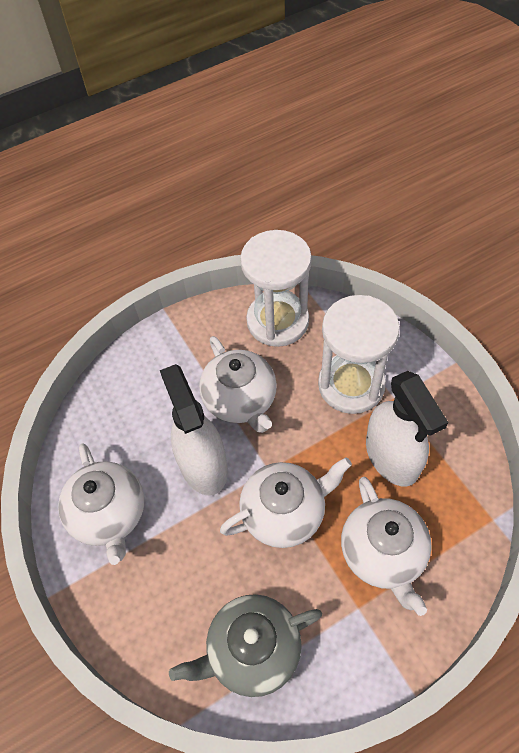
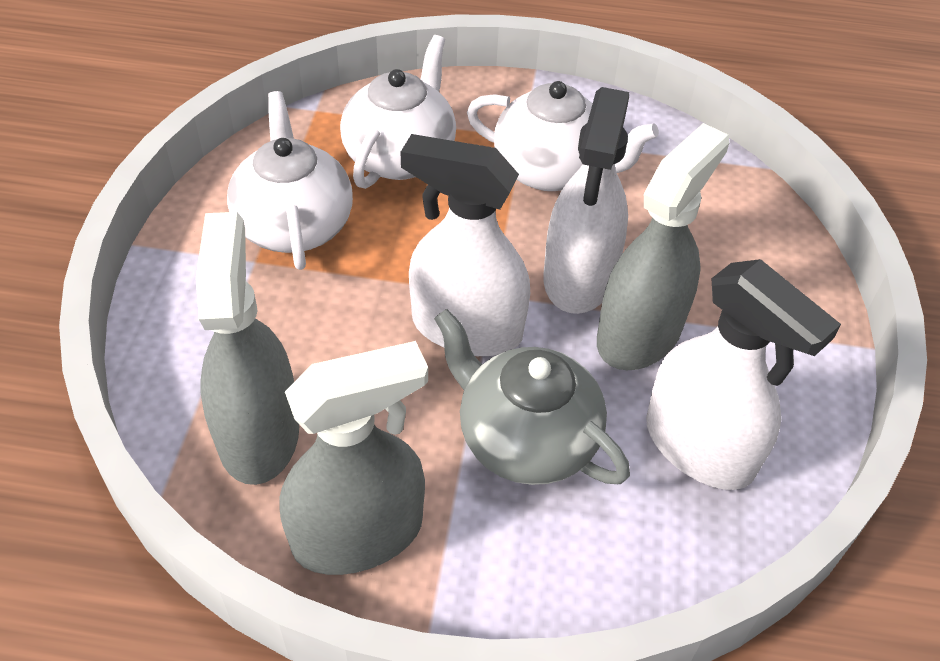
grey spray bottle: 0 -> 3
white hourglass: 2 -> 0
white spray bottle: 2 -> 3
white teapot: 4 -> 3

